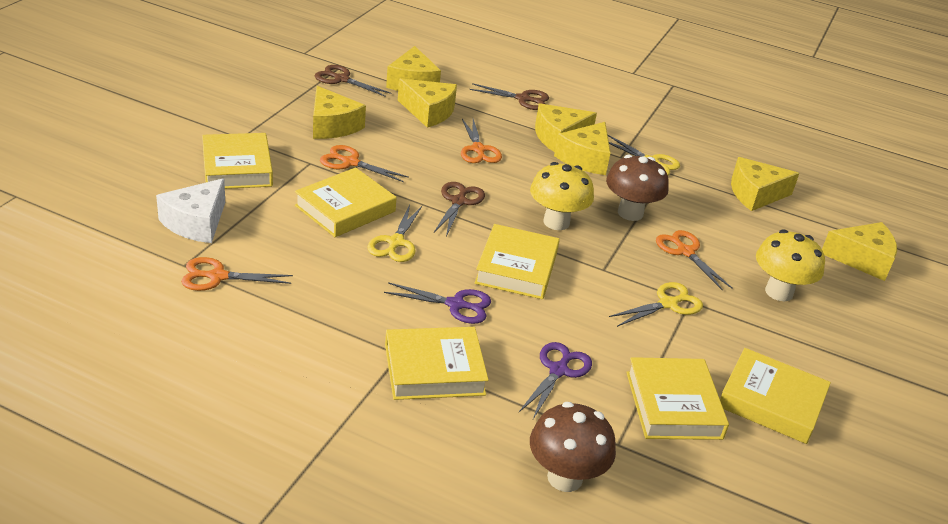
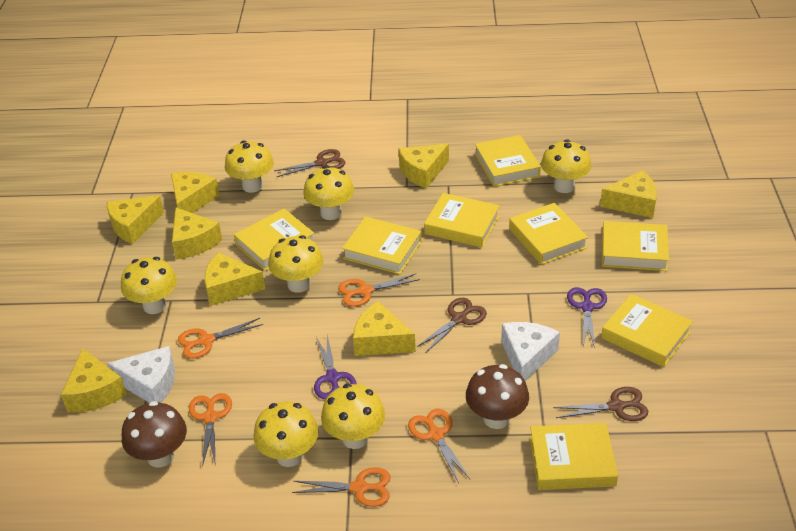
orange scissors: 4 -> 5
white cheese: 1 -> 2
yellow book: 6 -> 8
yellow cheese: 7 -> 8
yellow mushroom: 2 -> 7
yellow scissors: 3 -> 0

